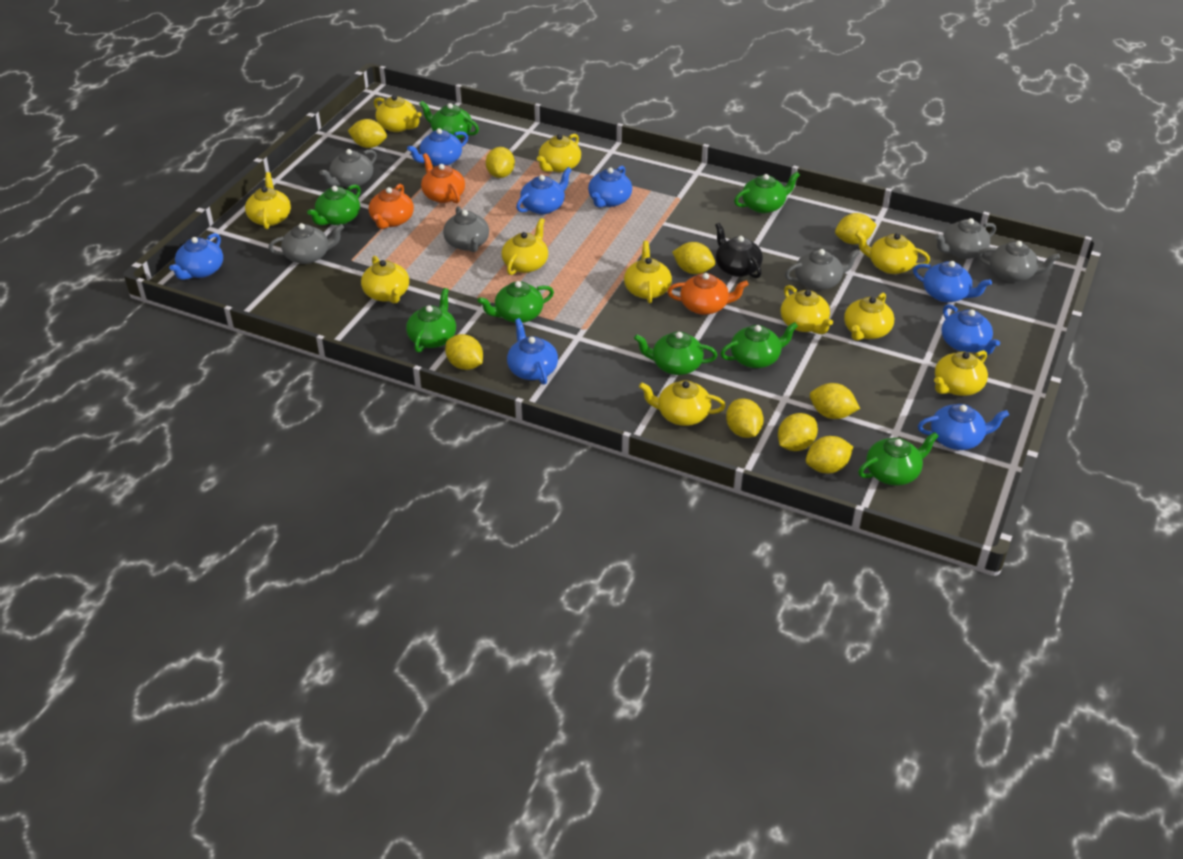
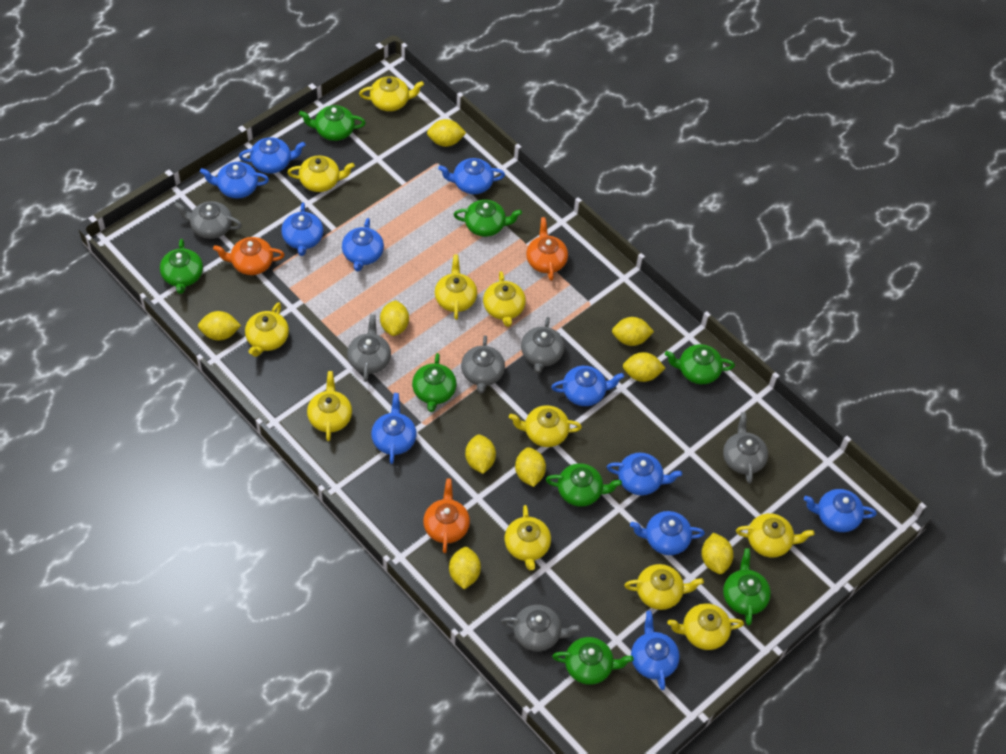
black teapot: 1 -> 0
blue teapot: 8 -> 11

